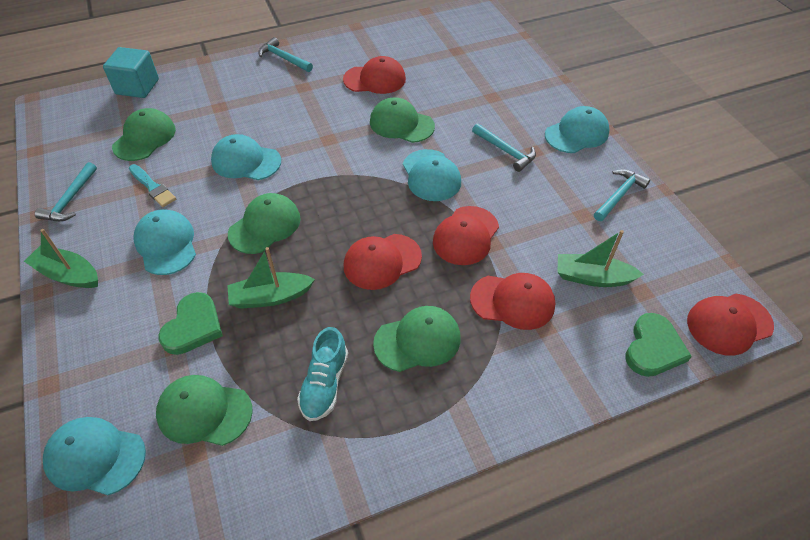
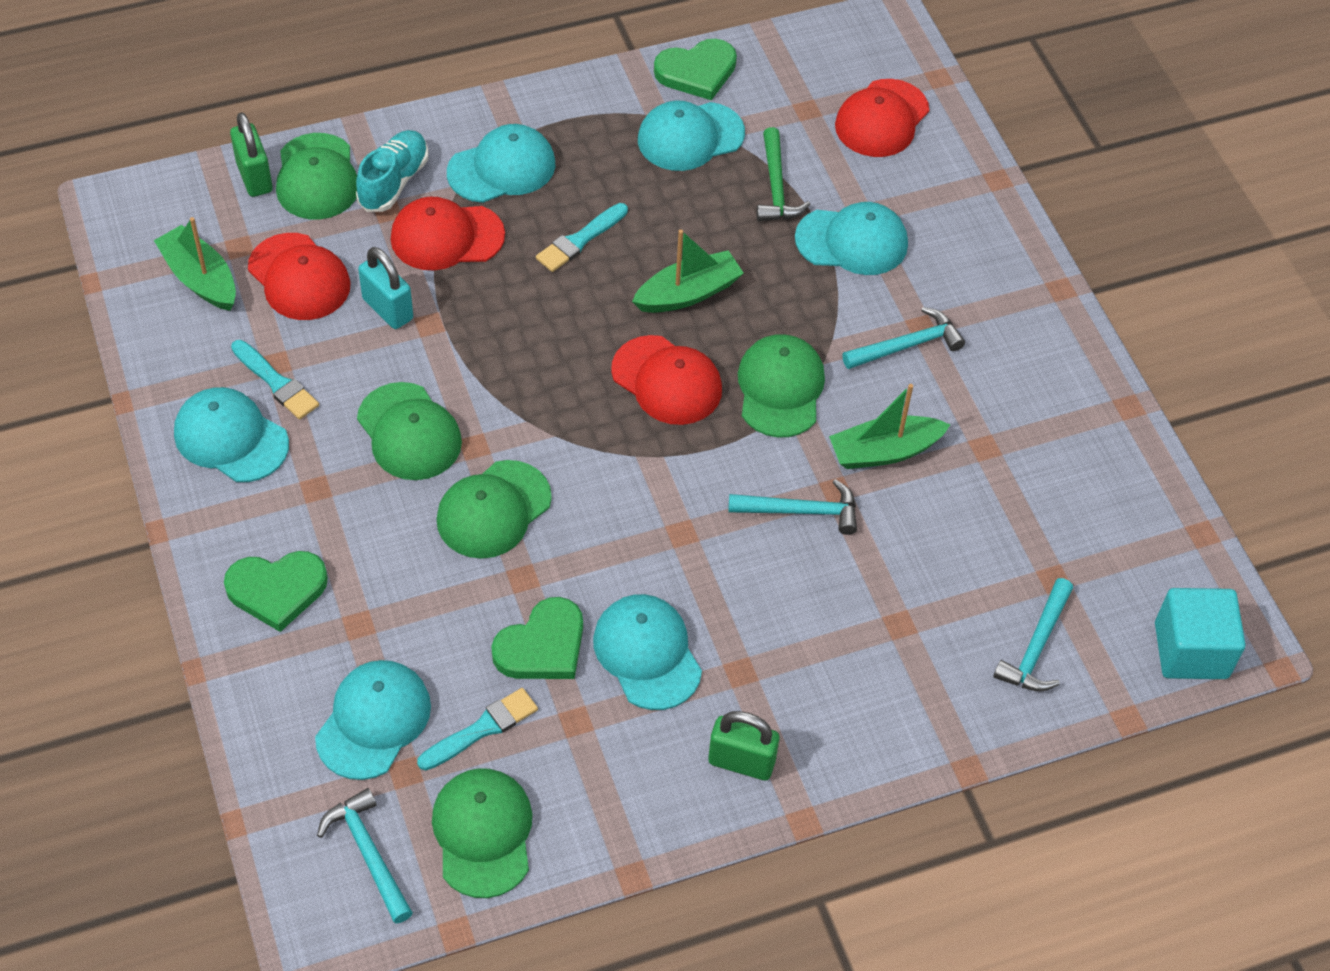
green hammer: 0 -> 1
green heart: 2 -> 3
green padlock: 0 -> 2
red cap: 5 -> 4
turquoise brush: 1 -> 3
turquoise cap: 5 -> 6
turquoise padlock: 0 -> 1

